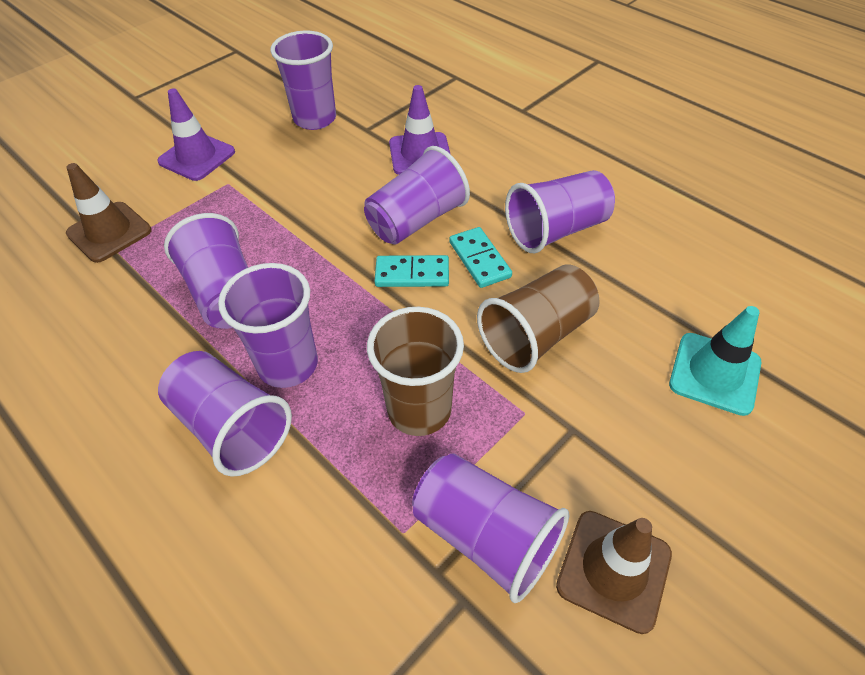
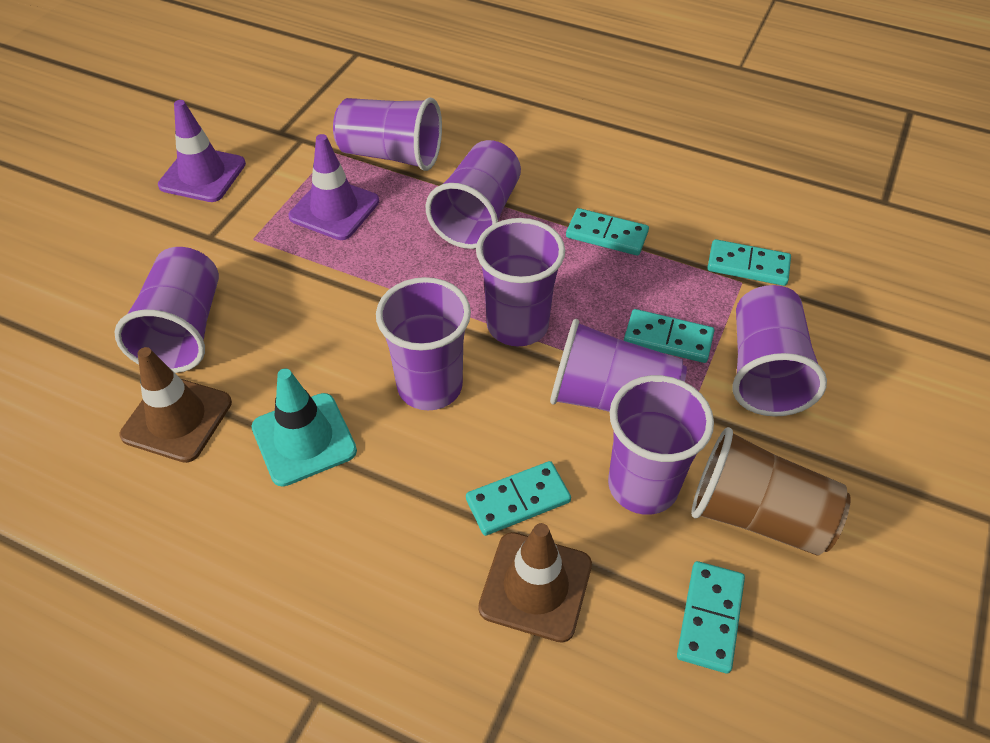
brown cup: 2 -> 1
purple cup: 7 -> 8
turquoise domino: 2 -> 5

